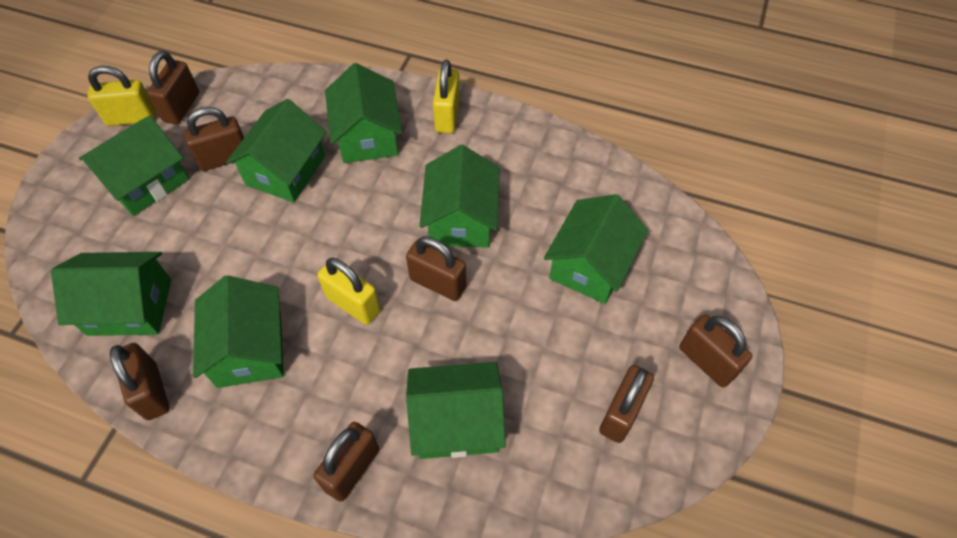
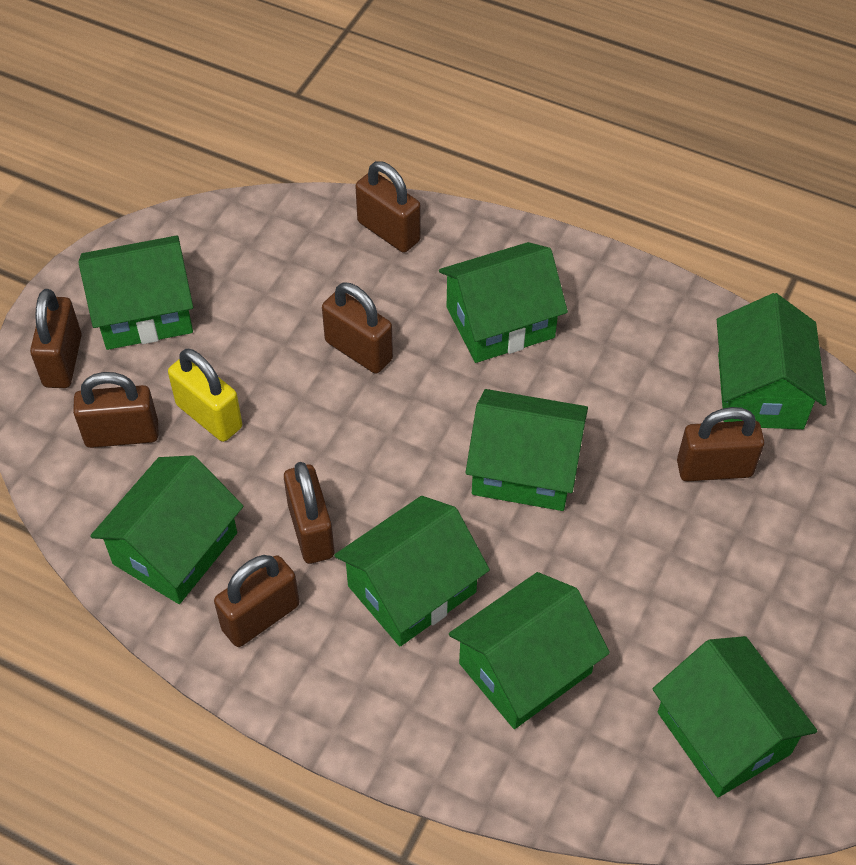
yellow padlock: 3 -> 1

